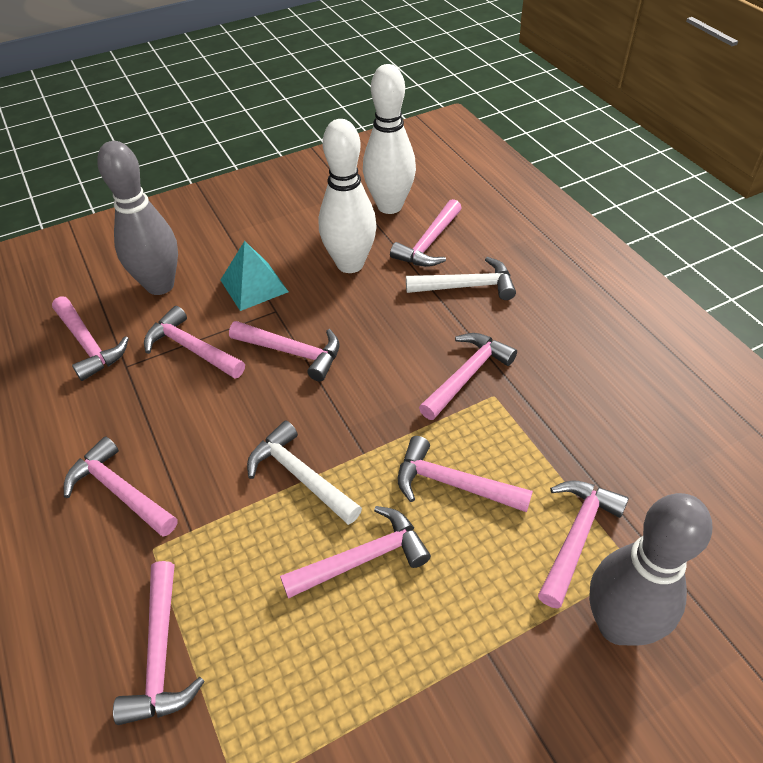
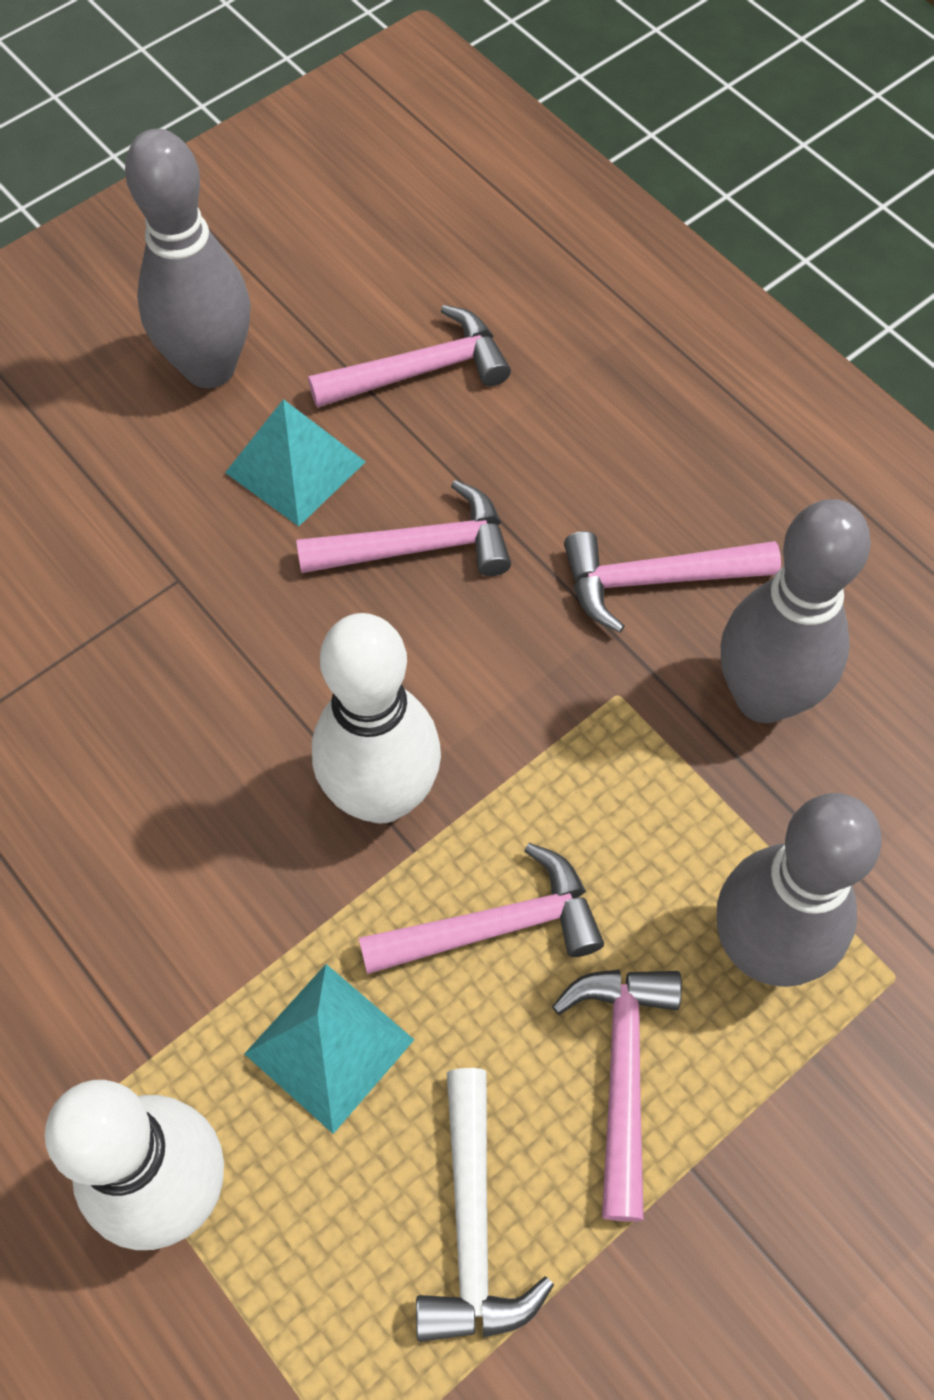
grey bowling pin: 2 -> 3
pink hammer: 10 -> 5
turquoise pyramid: 1 -> 2
white hammer: 2 -> 1

